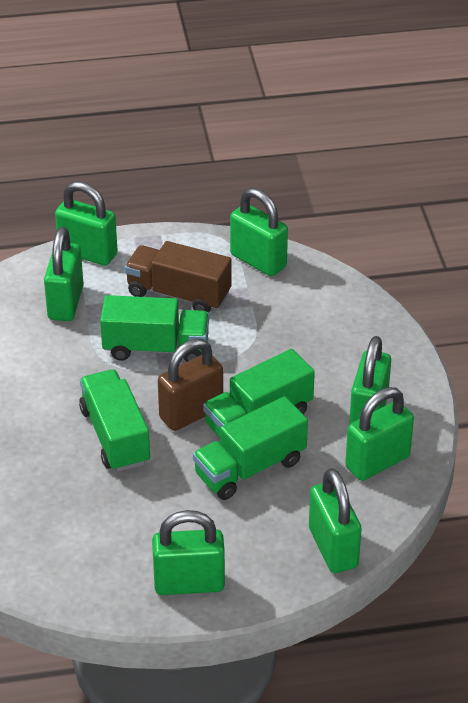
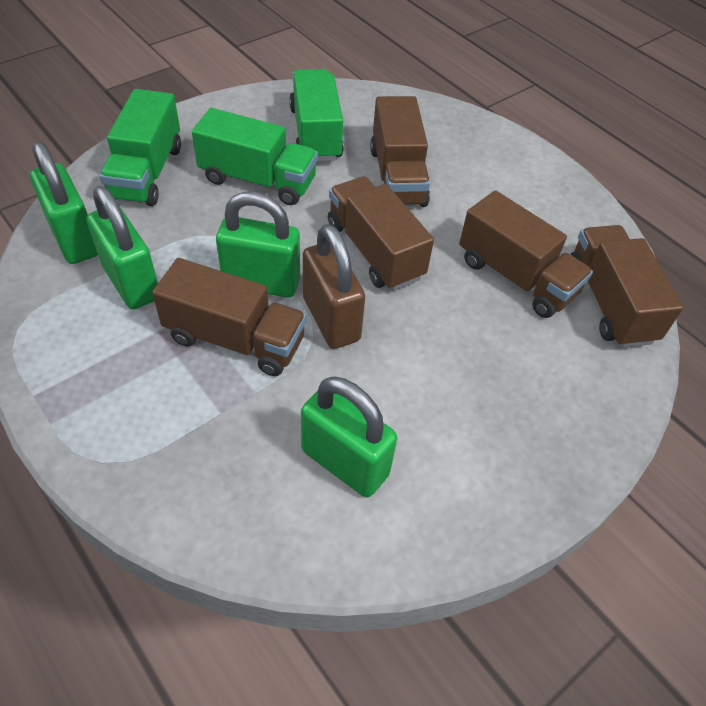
brown truck: 1 -> 5
green padlock: 7 -> 4
green truck: 4 -> 3

